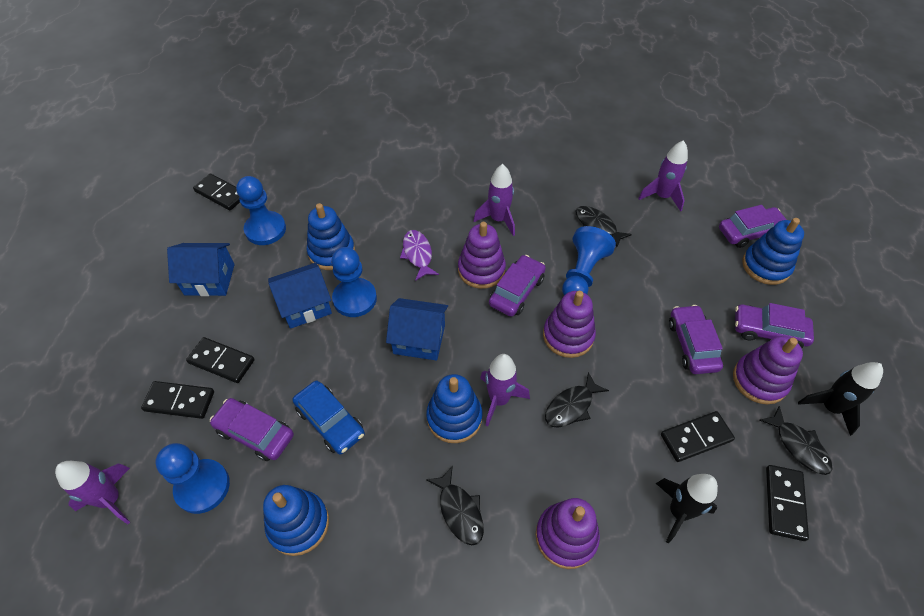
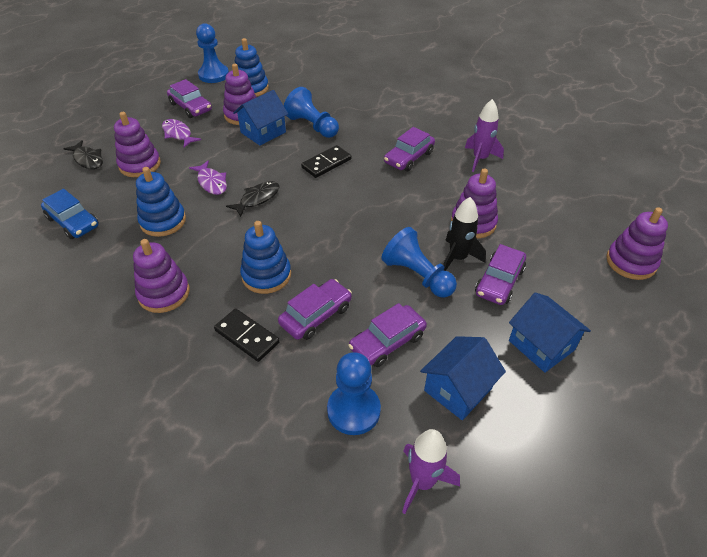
black domino: 5 -> 2
black fish: 4 -> 2
black rocket: 2 -> 1
blue stacking toy: 4 -> 3
purple fish: 1 -> 2
purple rocket: 4 -> 2
purple stacking toy: 4 -> 5

